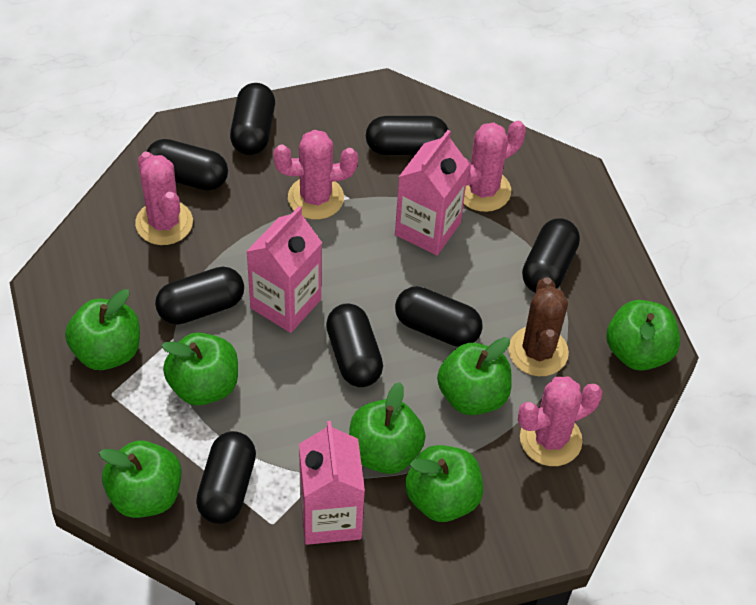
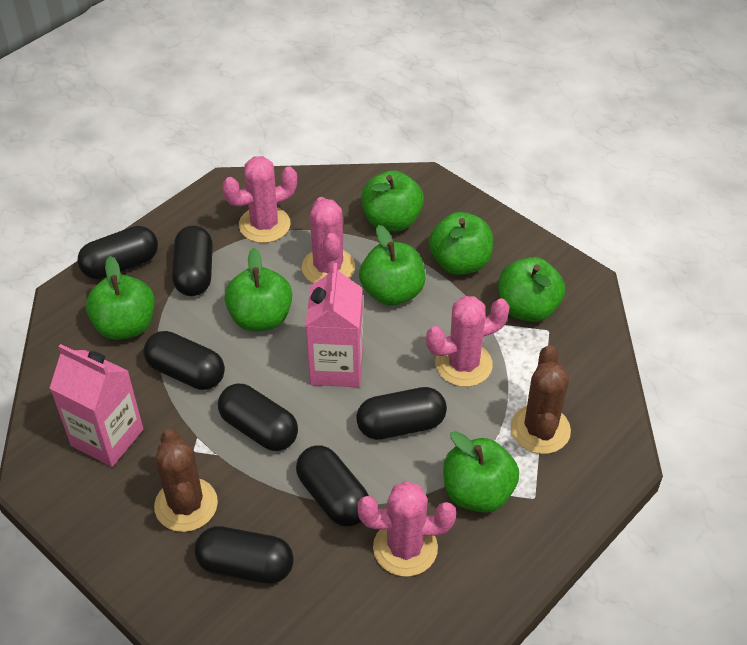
black capsule: 8 -> 7
brown cactus: 1 -> 2
pink carton: 3 -> 2

